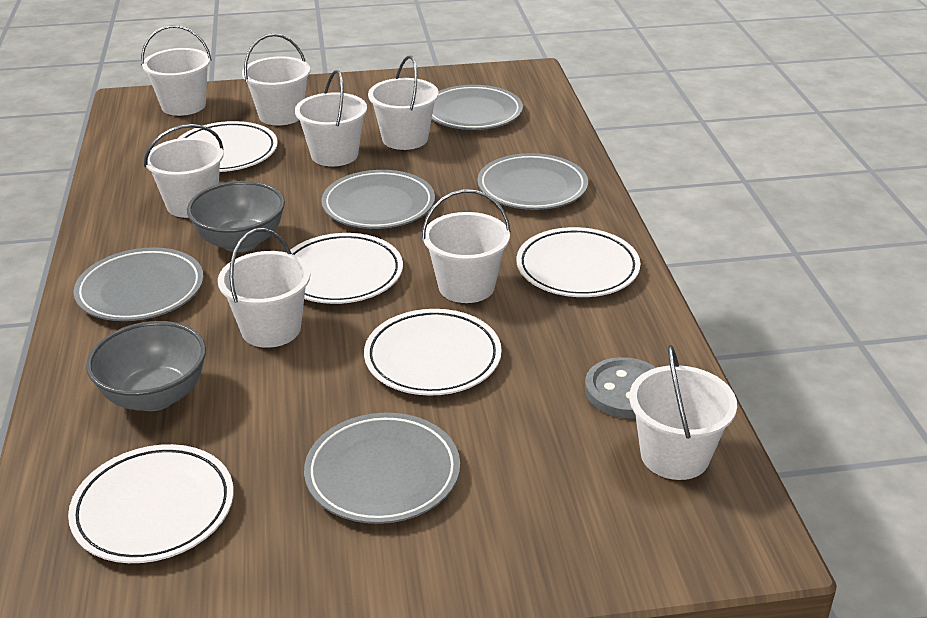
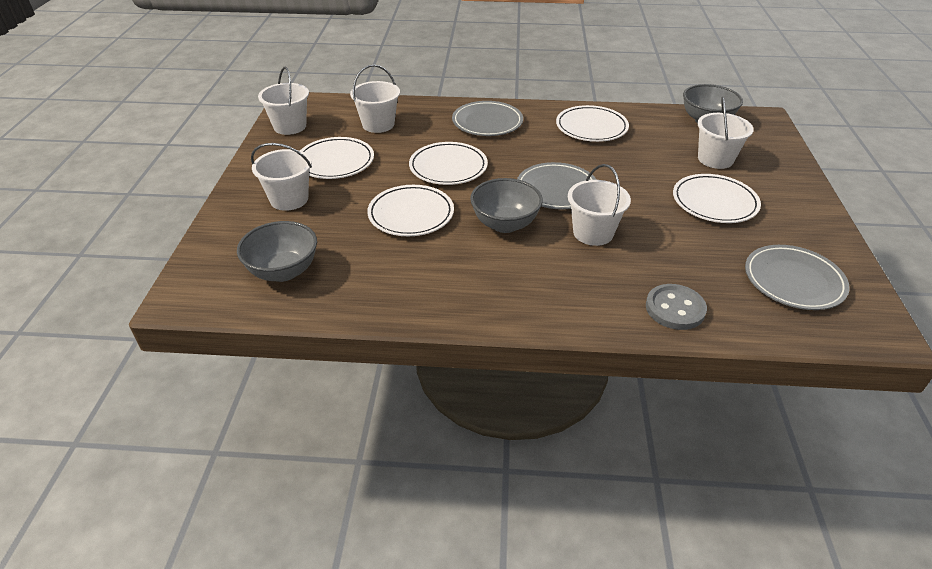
grey bowl: 2 -> 3
grey plate: 5 -> 3
white bucket: 8 -> 5

